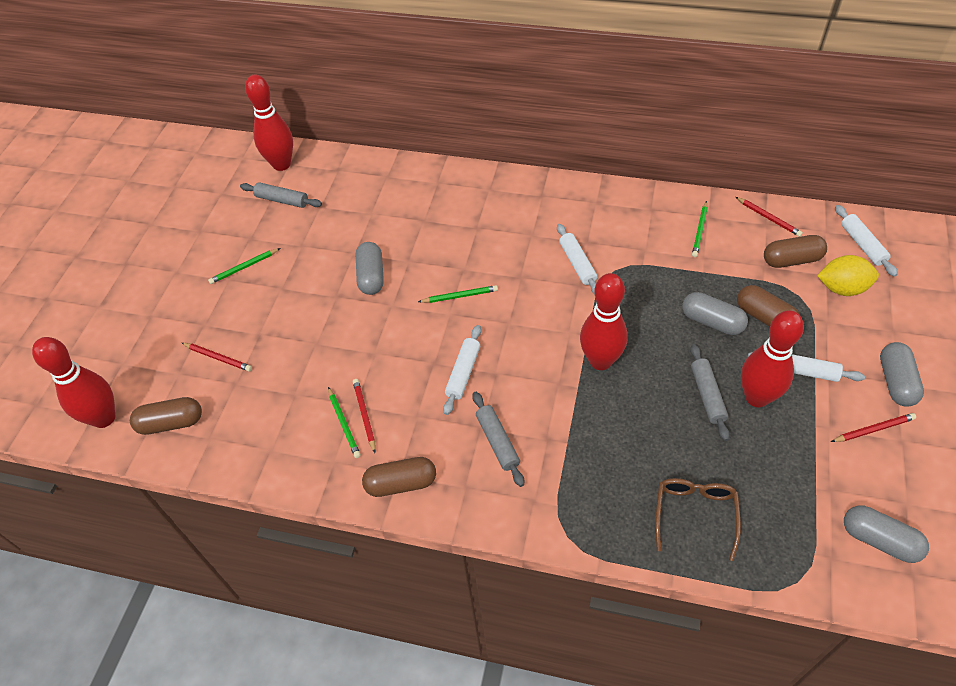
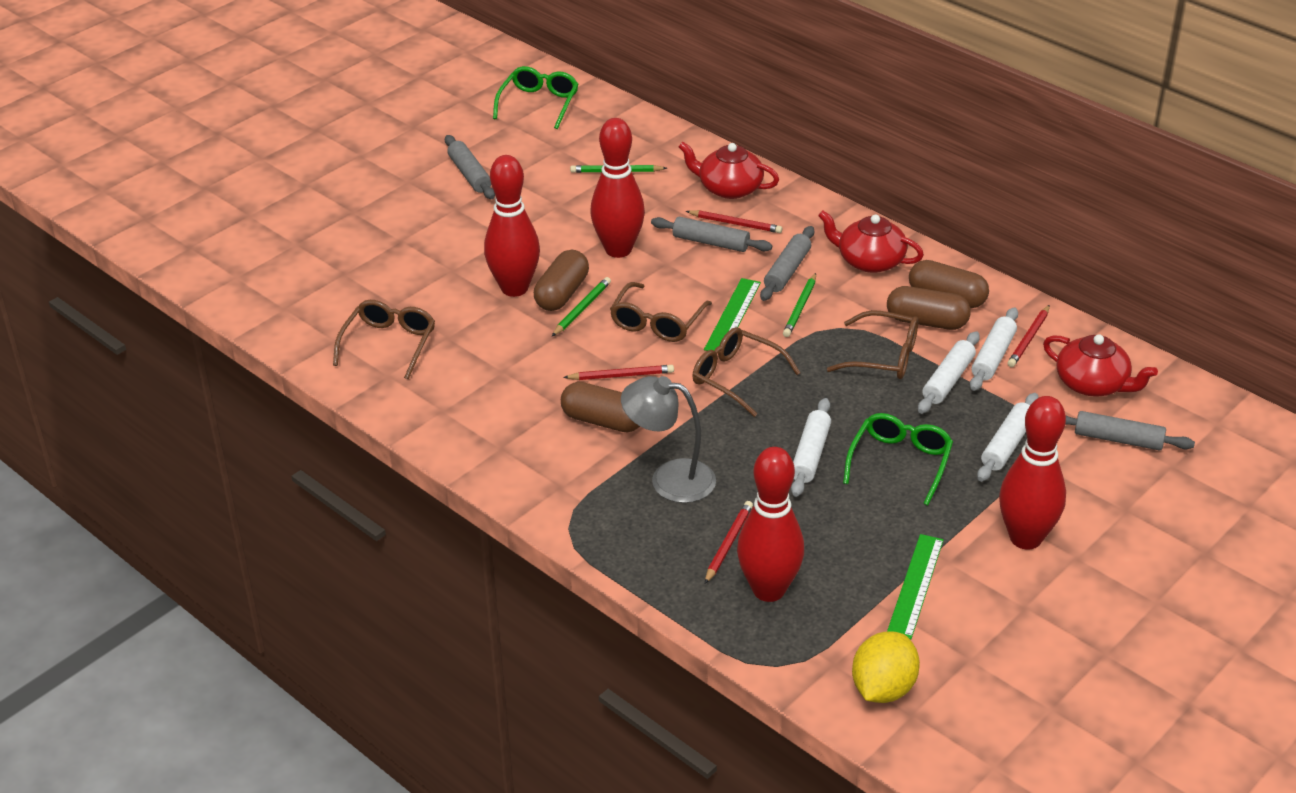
brown glasses: 1 -> 4
green glasses: 0 -> 2
green pencil: 4 -> 3
green ruler: 0 -> 2
grey capsule: 4 -> 0
grey lamp: 0 -> 1
grey rolling pin: 3 -> 4
red teapot: 0 -> 3

